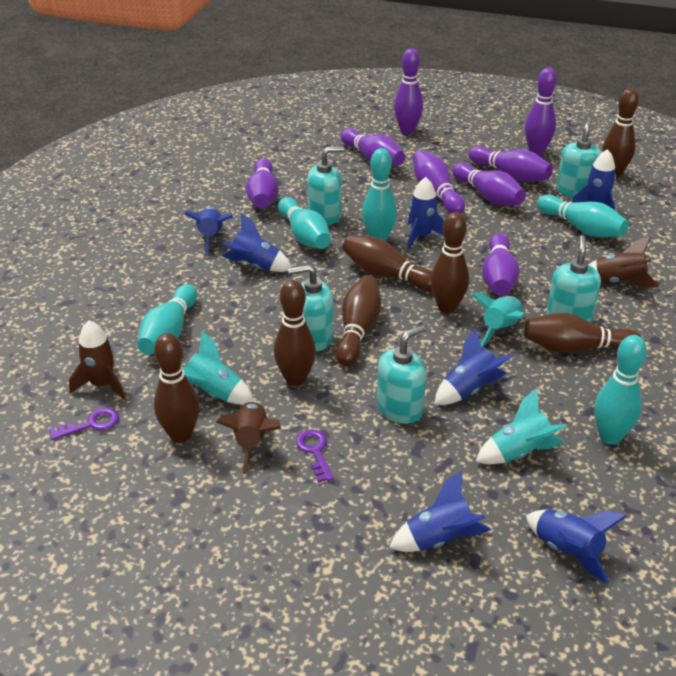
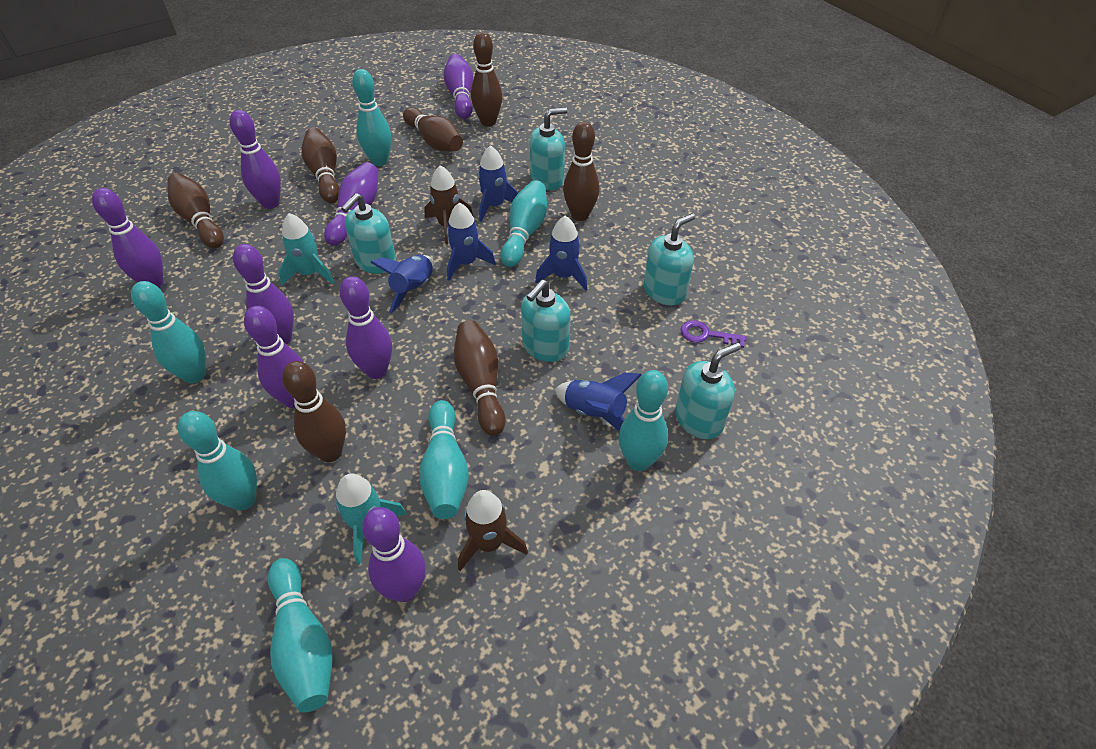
blue rocket: 7 -> 5
brown rocket: 3 -> 2
purple key: 2 -> 1
turquoise bowling pin: 5 -> 7
turquoise rocket: 3 -> 2

